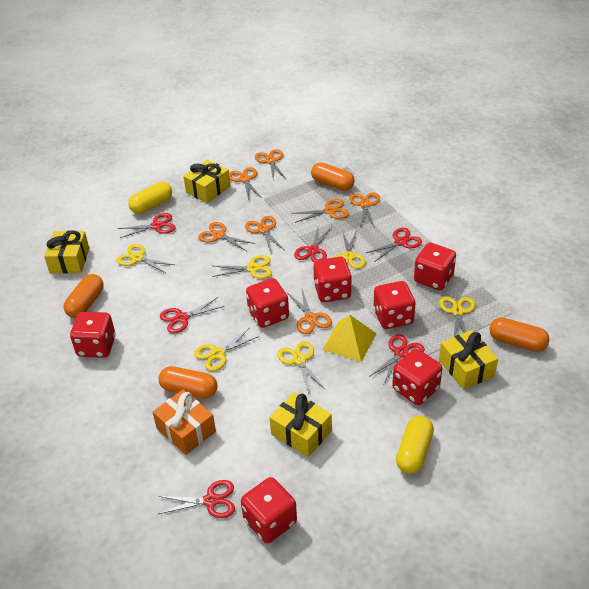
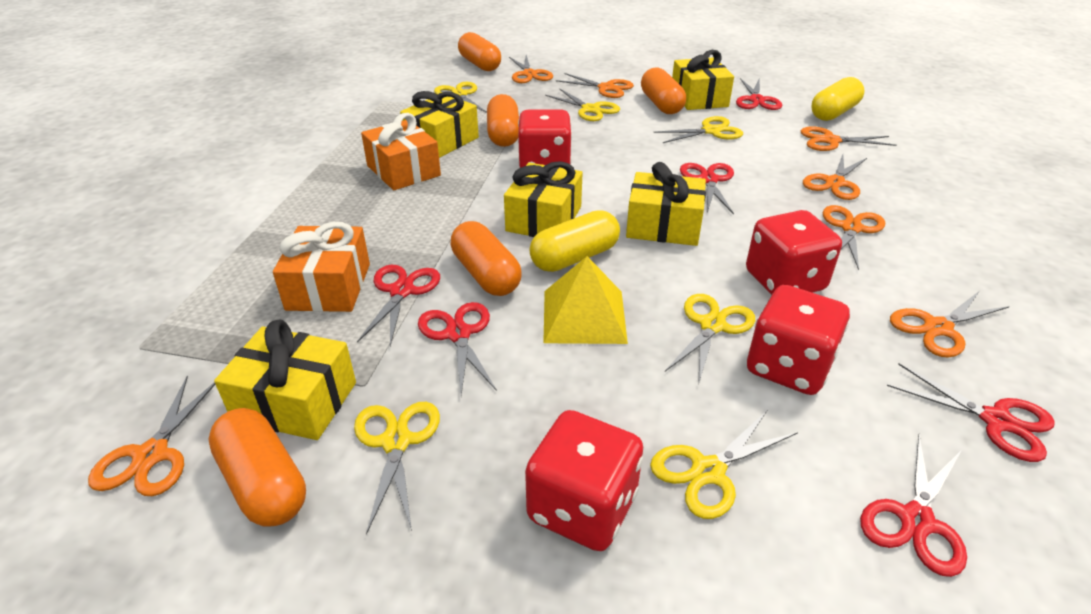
orange capsule: 4 -> 5
orange gift: 1 -> 2
red dice: 7 -> 4
yellow gift: 4 -> 5

